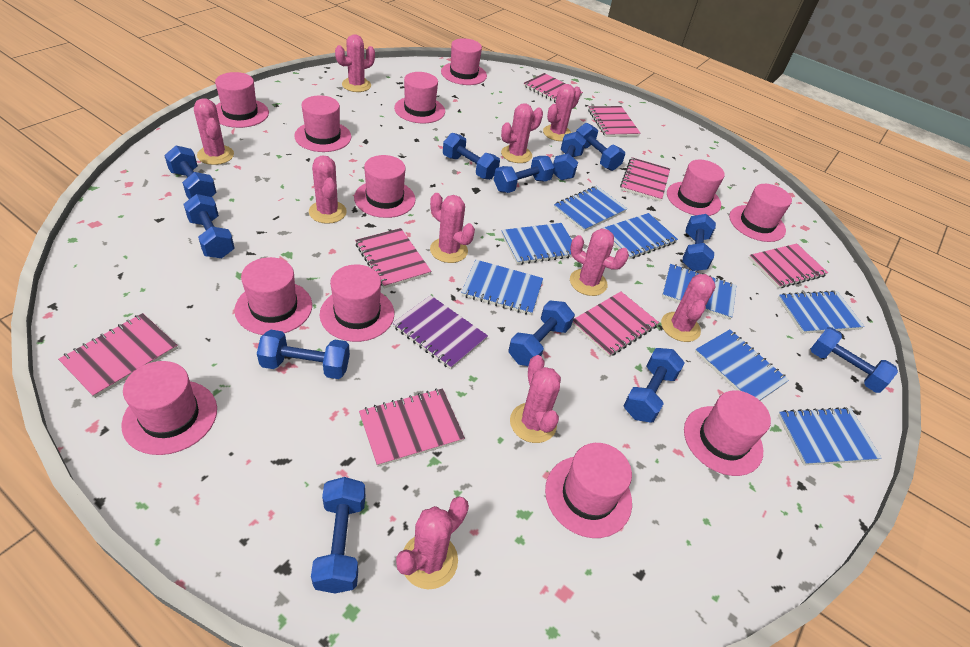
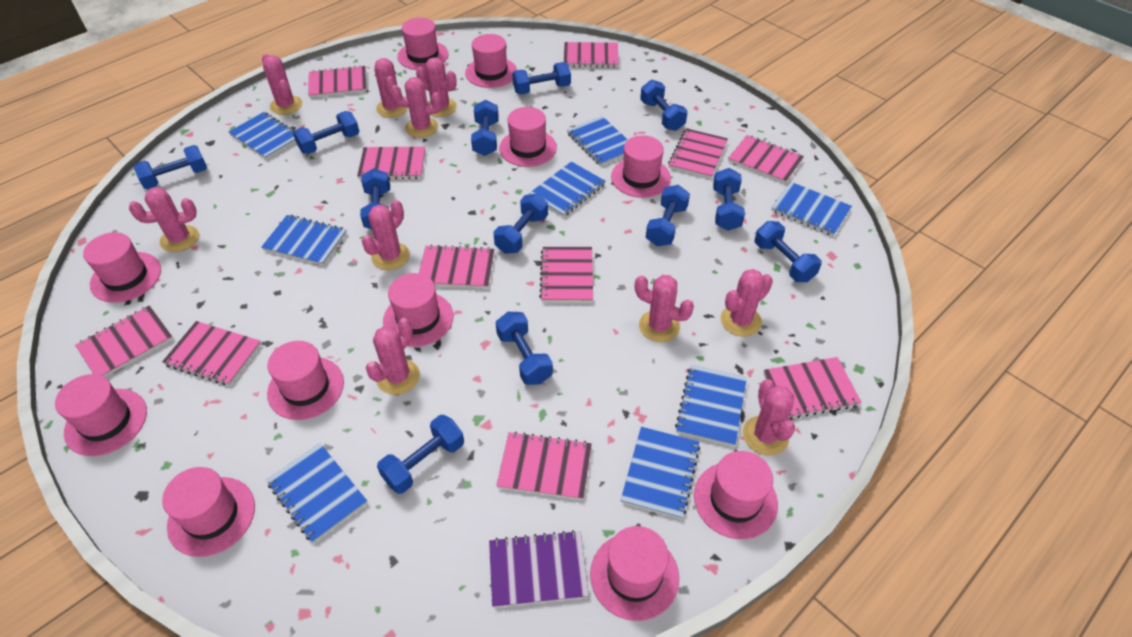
pink hat: 12 -> 11
pink notebook: 8 -> 11

